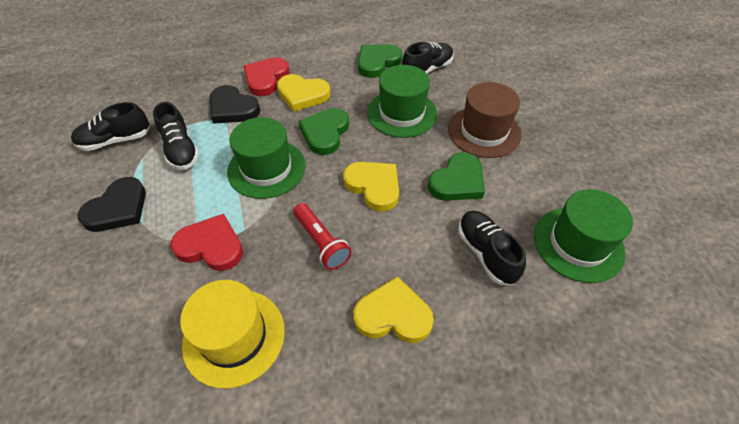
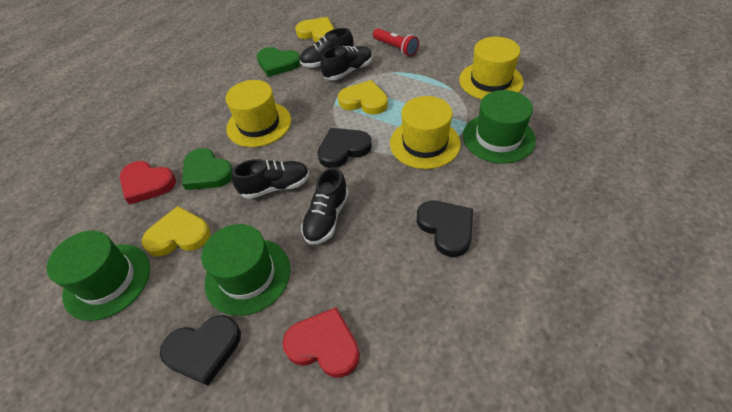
black heart: 2 -> 3
brown hat: 1 -> 0
green heart: 3 -> 2
yellow hat: 1 -> 3

